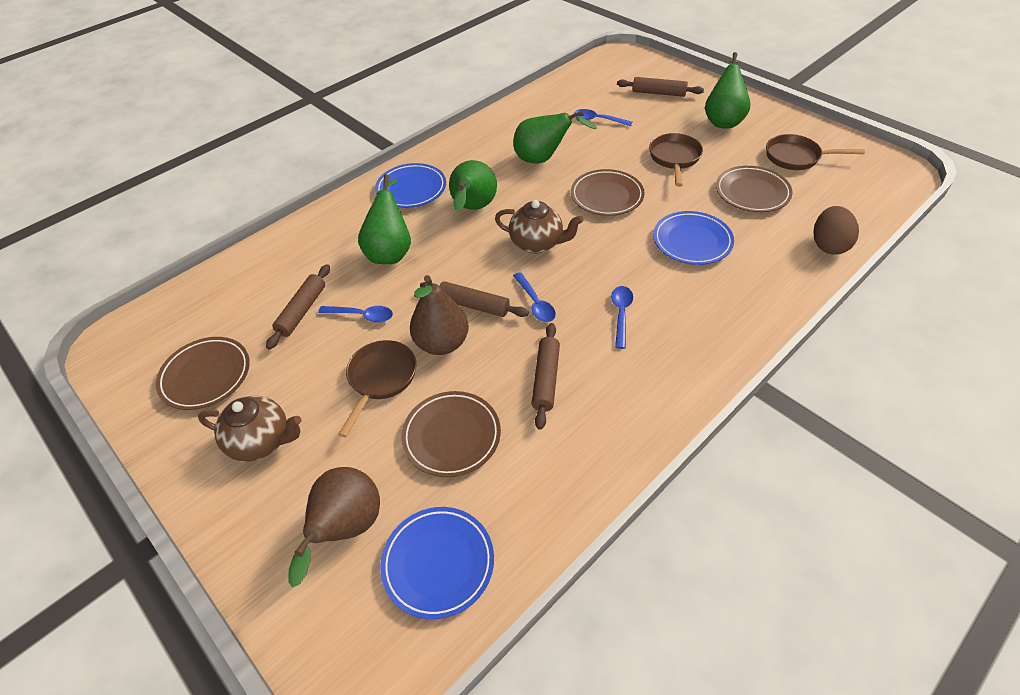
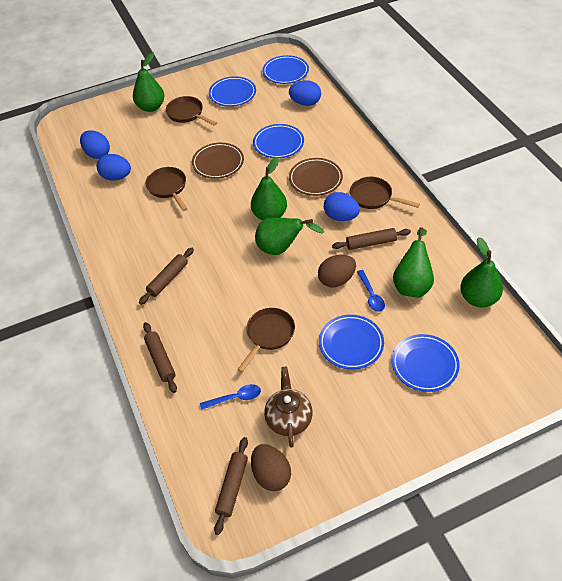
blue egg: 0 -> 4
blue plate: 3 -> 5
blue spoon: 4 -> 2
brown egg: 1 -> 2
brown pan: 3 -> 4
brown pear: 2 -> 0
brown plate: 4 -> 2
brown teapot: 2 -> 1
green pear: 4 -> 5

